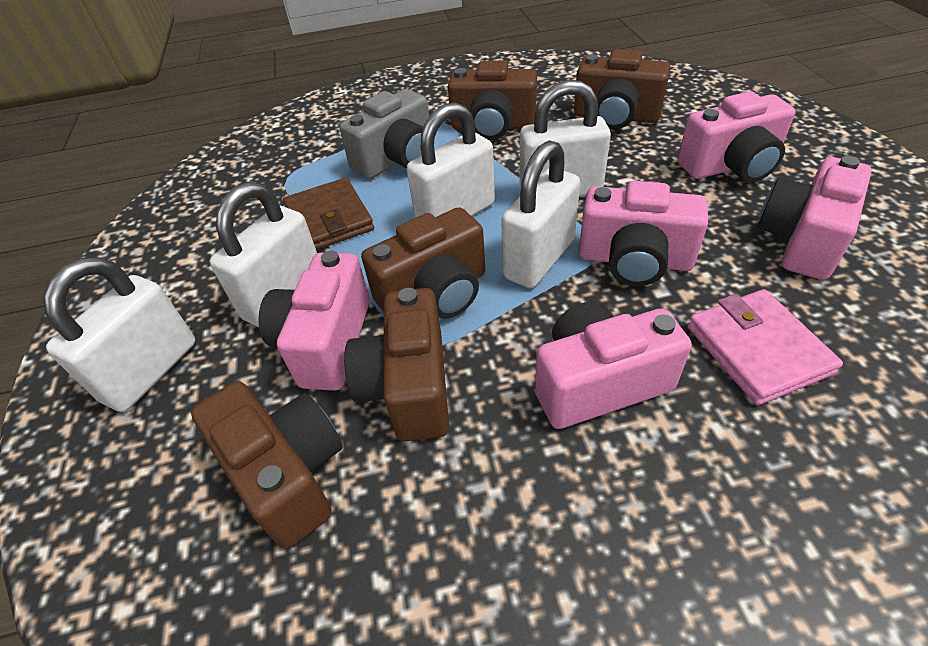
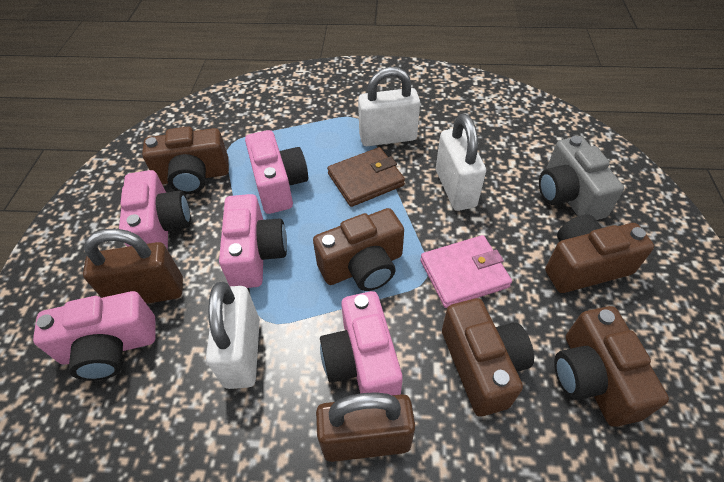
brown padlock: 0 -> 2
white padlock: 5 -> 3

